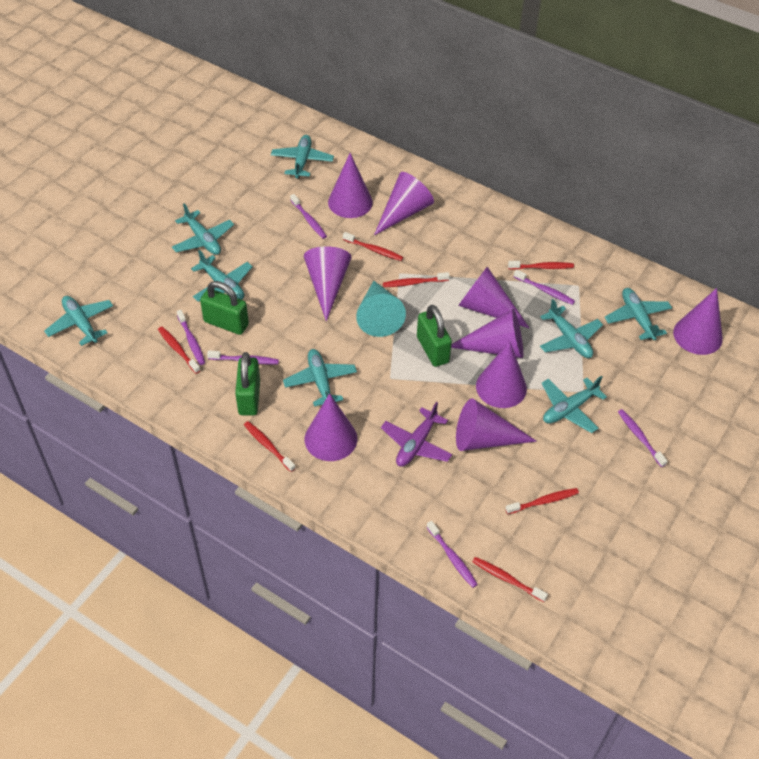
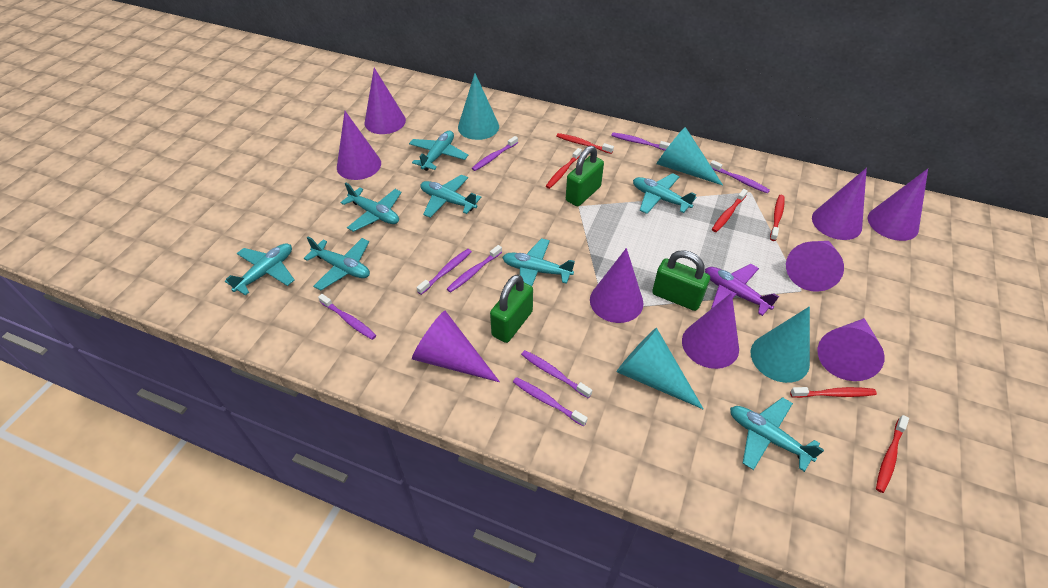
purple toothbrush: 6 -> 8
red toothbrush: 7 -> 6
turquoise cone: 1 -> 4

